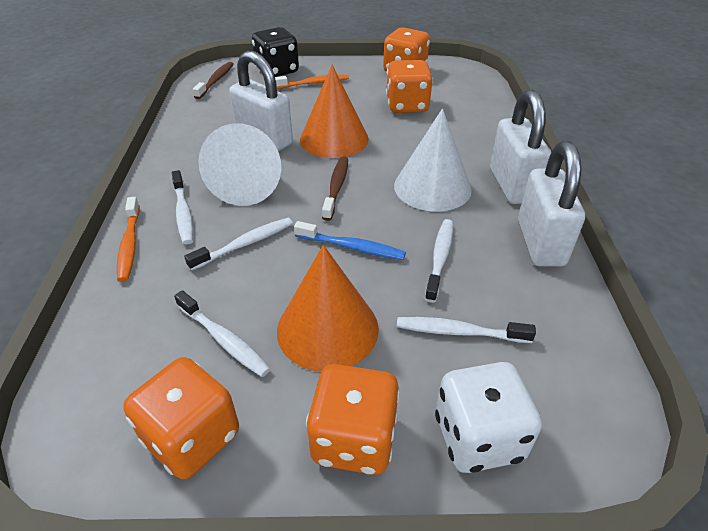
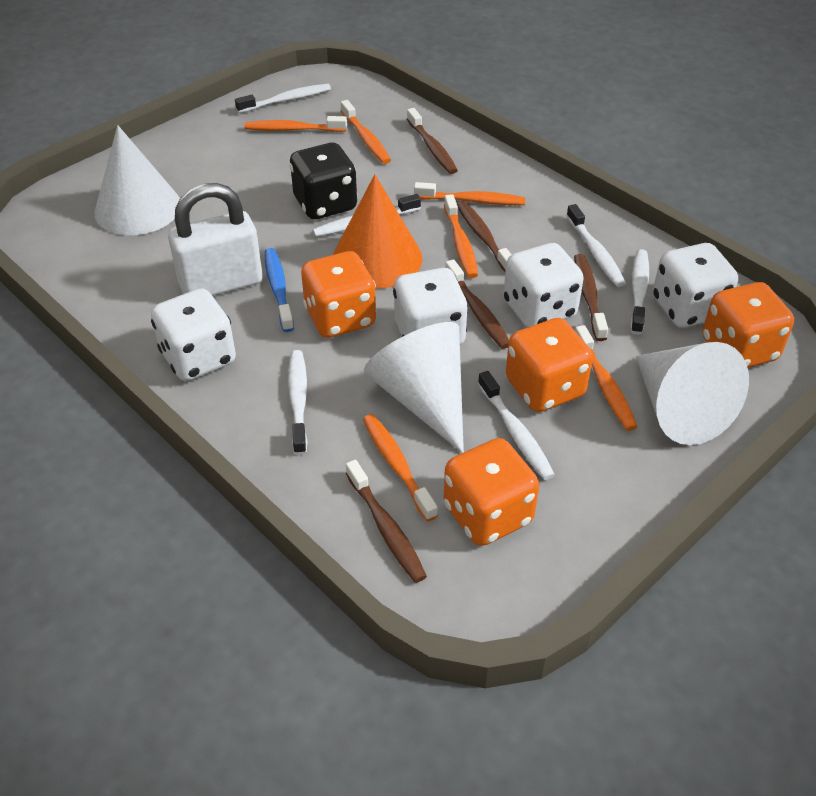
brown toothbrush: 2 -> 5
orange cone: 2 -> 1
orange toothbrush: 2 -> 6
white cone: 2 -> 3
white dice: 1 -> 4
white padlock: 3 -> 1
white toothbrush: 5 -> 6

